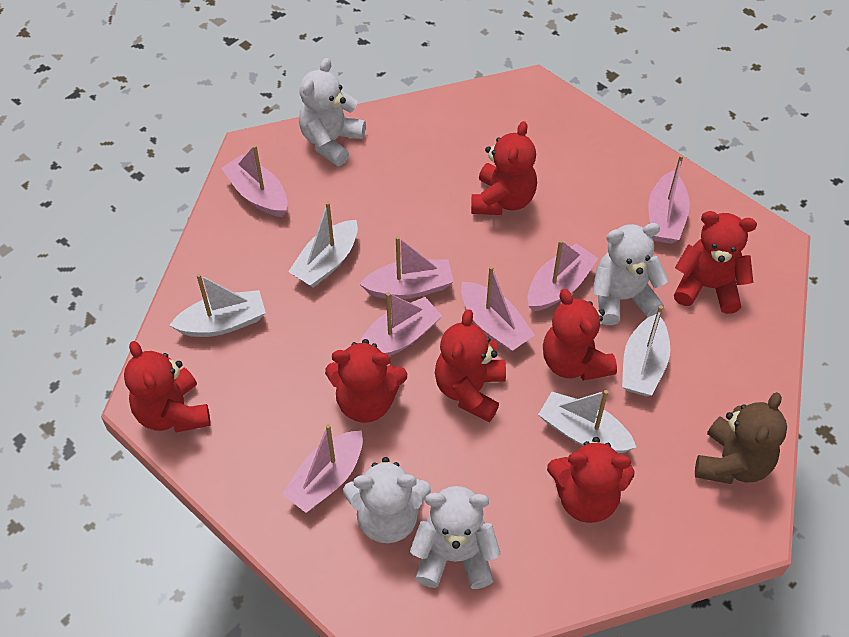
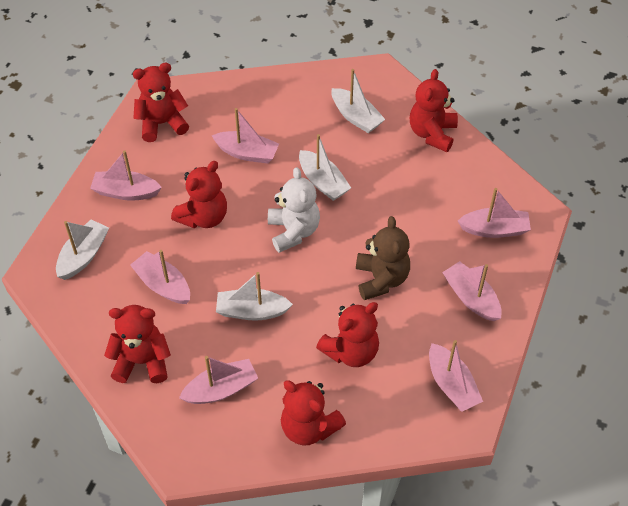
red teddy bear: 7 -> 6
white teddy bear: 4 -> 1

